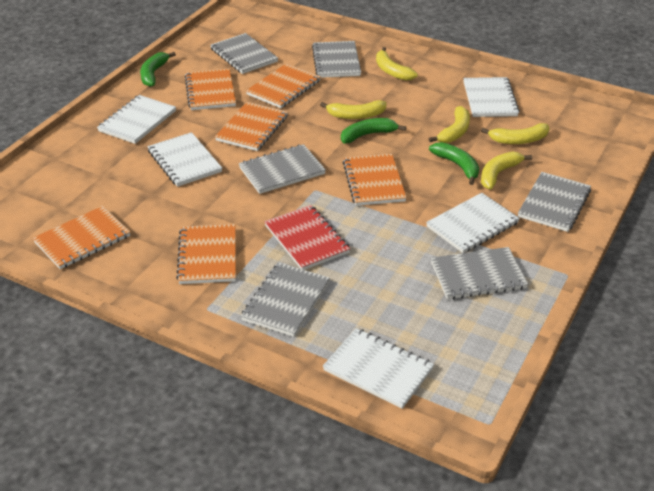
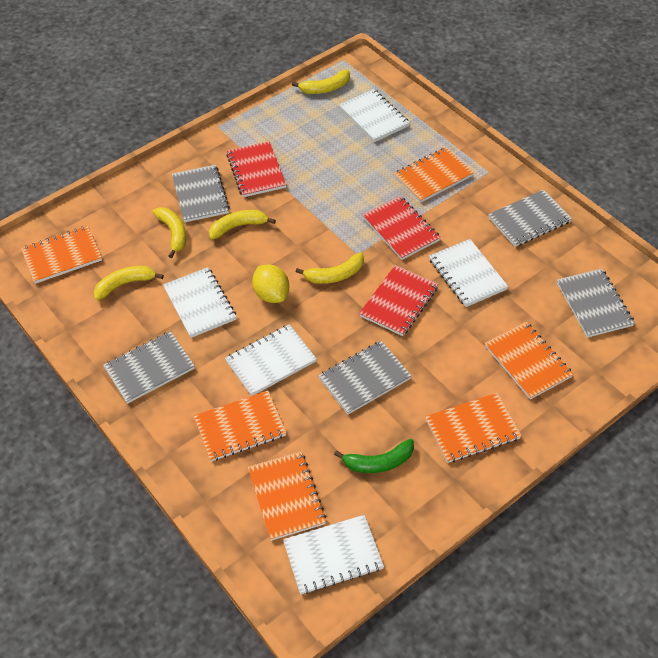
green banana: 3 -> 1
grey notebook: 6 -> 5
red notebook: 1 -> 3
yellow lemon: 0 -> 1

